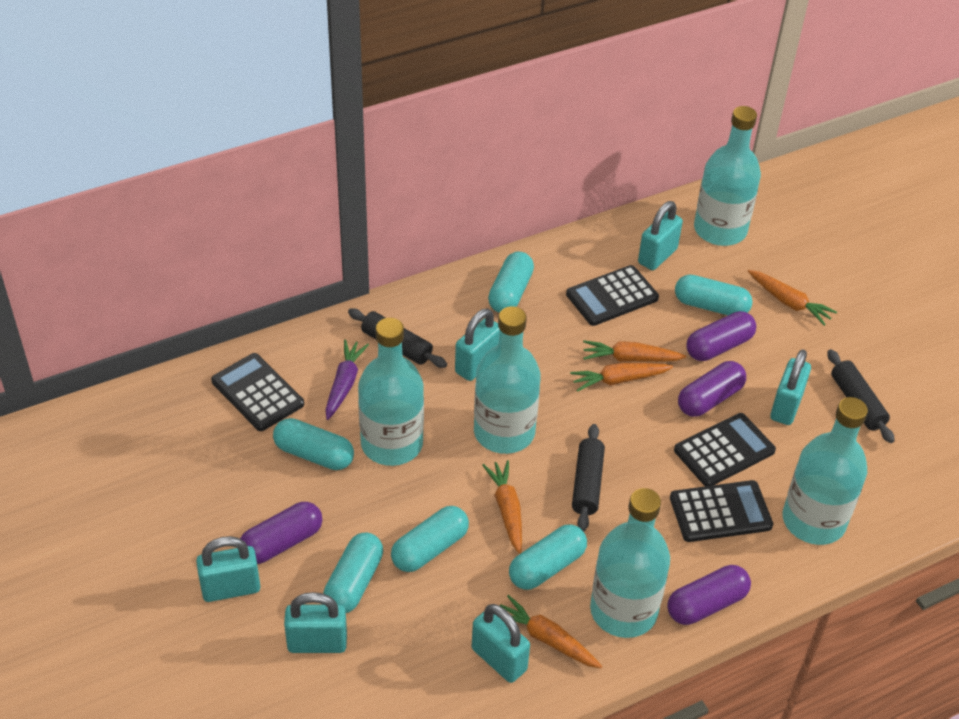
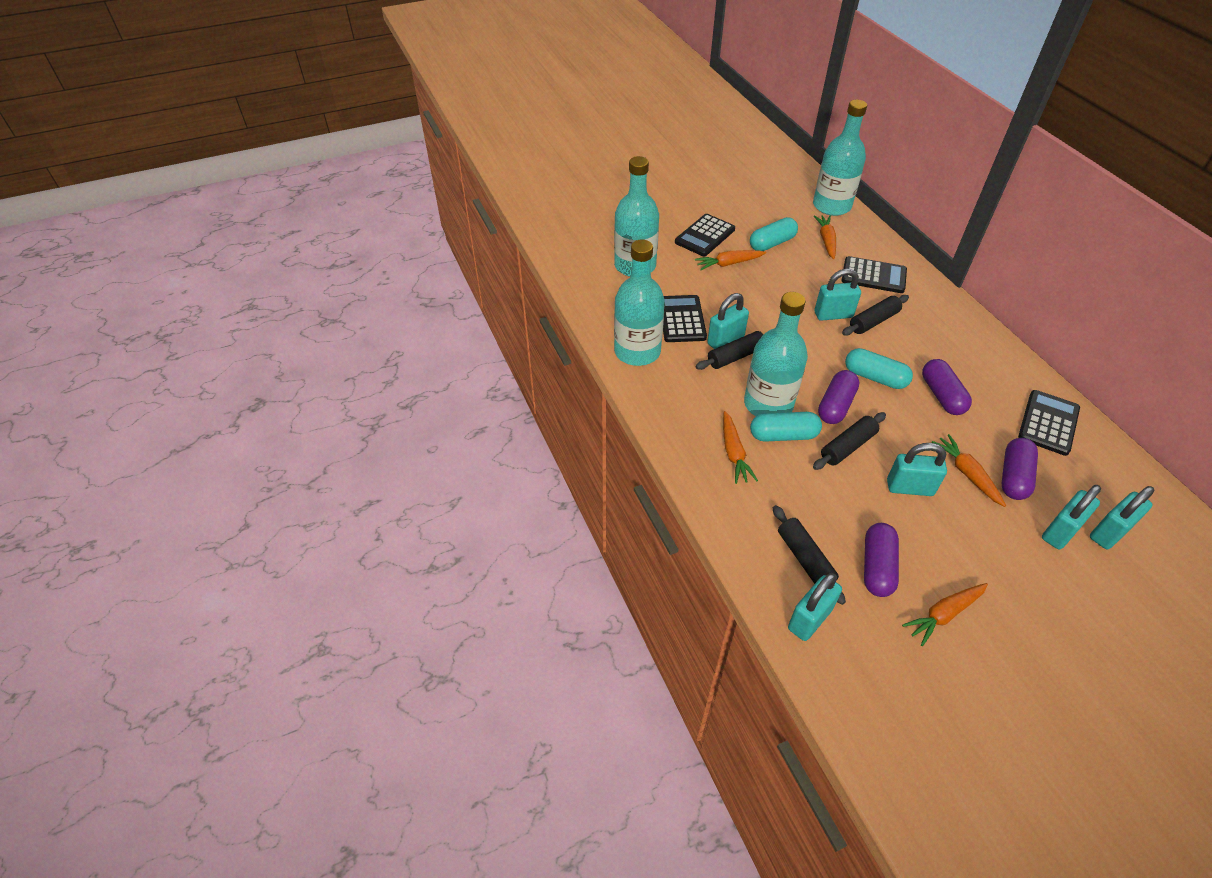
black rolling pin: 3 -> 4
purple carrot: 1 -> 0
turquoise bottle: 5 -> 4
turquoise capsule: 6 -> 3

